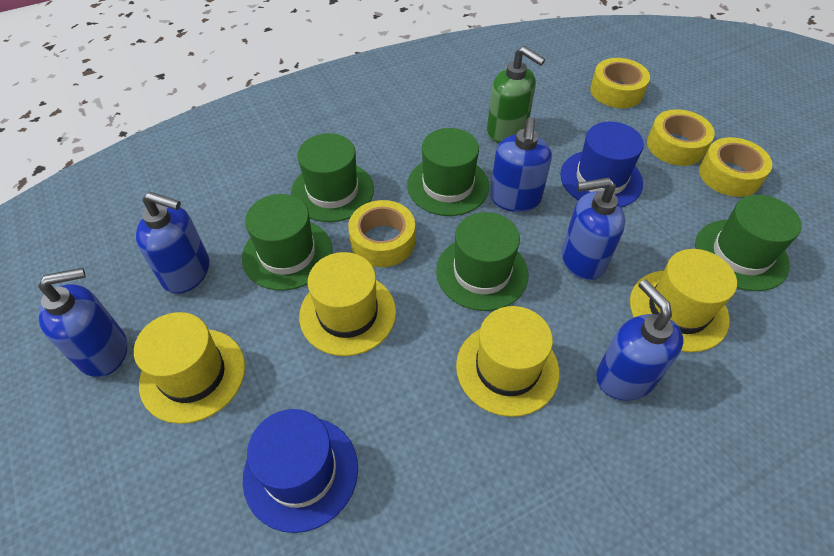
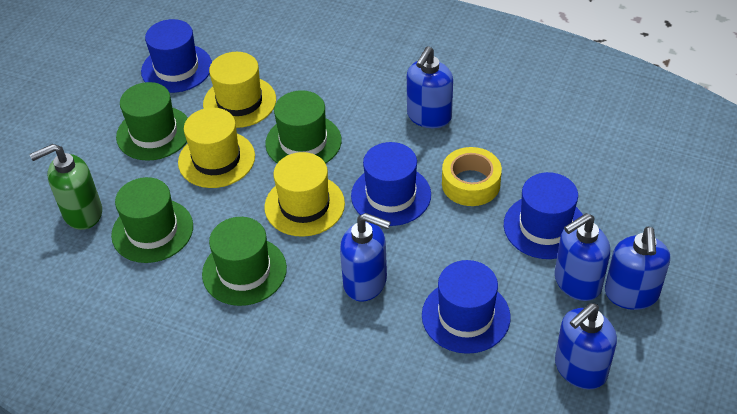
blue hat: 2 -> 4
green hat: 5 -> 4
yellow hat: 4 -> 3
yellow tape: 4 -> 1

